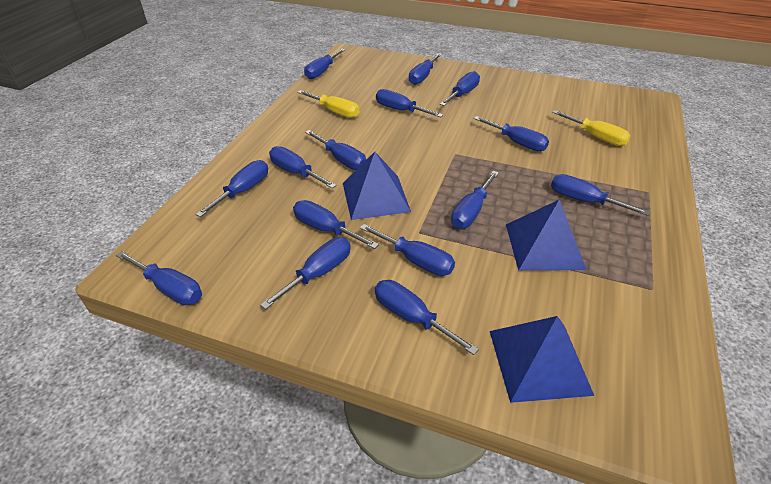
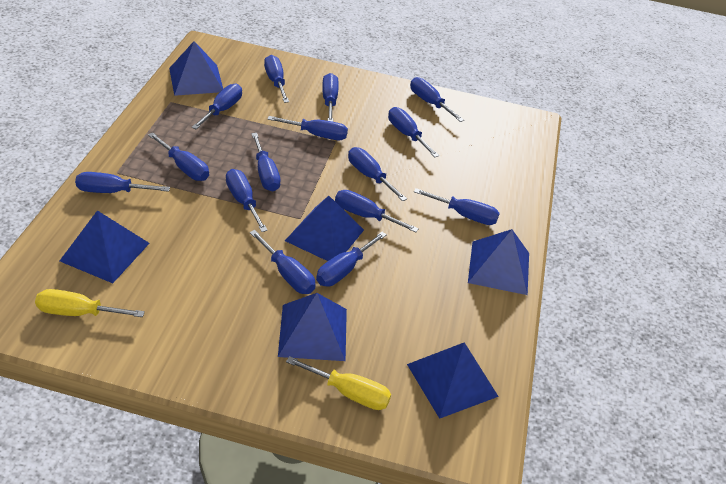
blue pyramid: 3 -> 6

